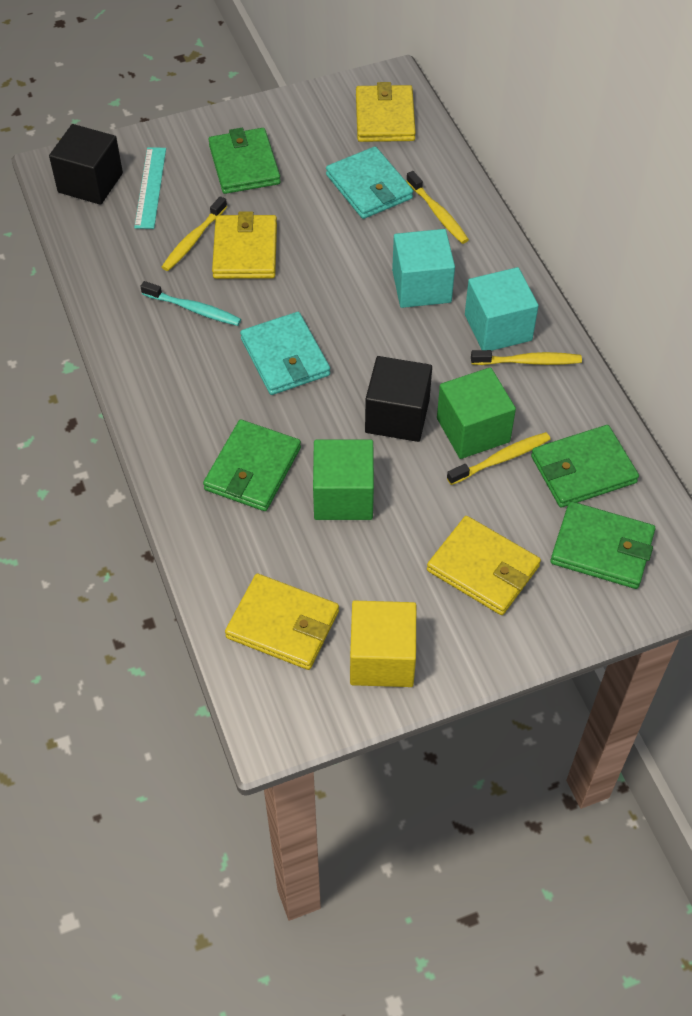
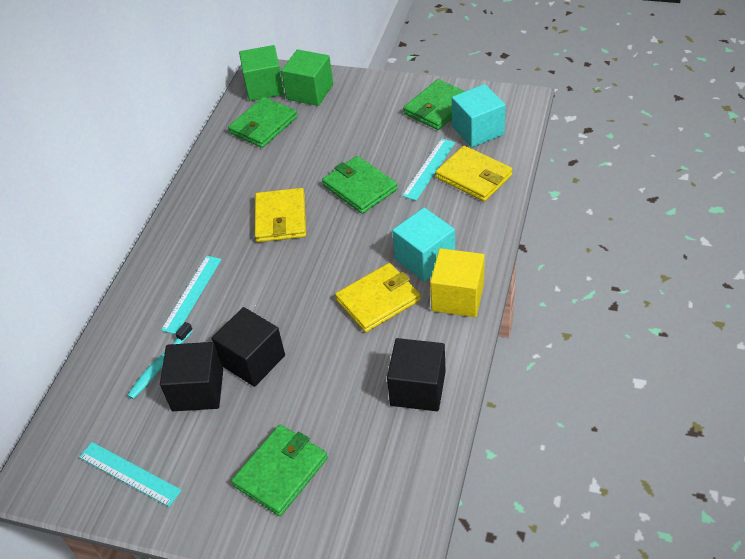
black cube: 2 -> 3
turquoise ruler: 1 -> 3
turquoise wallet: 2 -> 0
yellow toothbrush: 4 -> 0
yellow wallet: 4 -> 3

